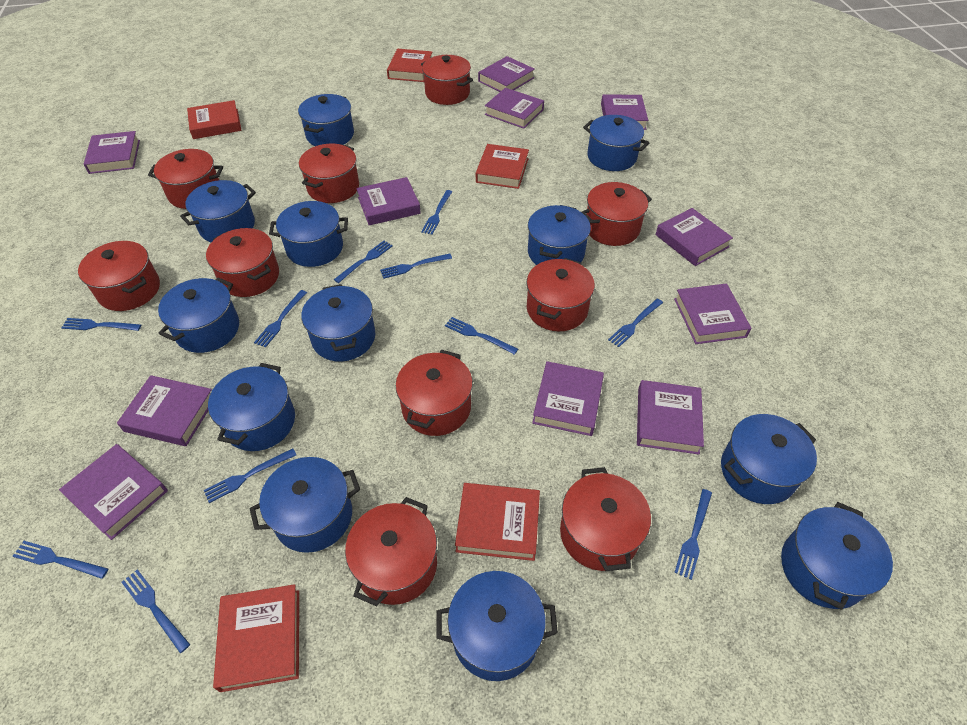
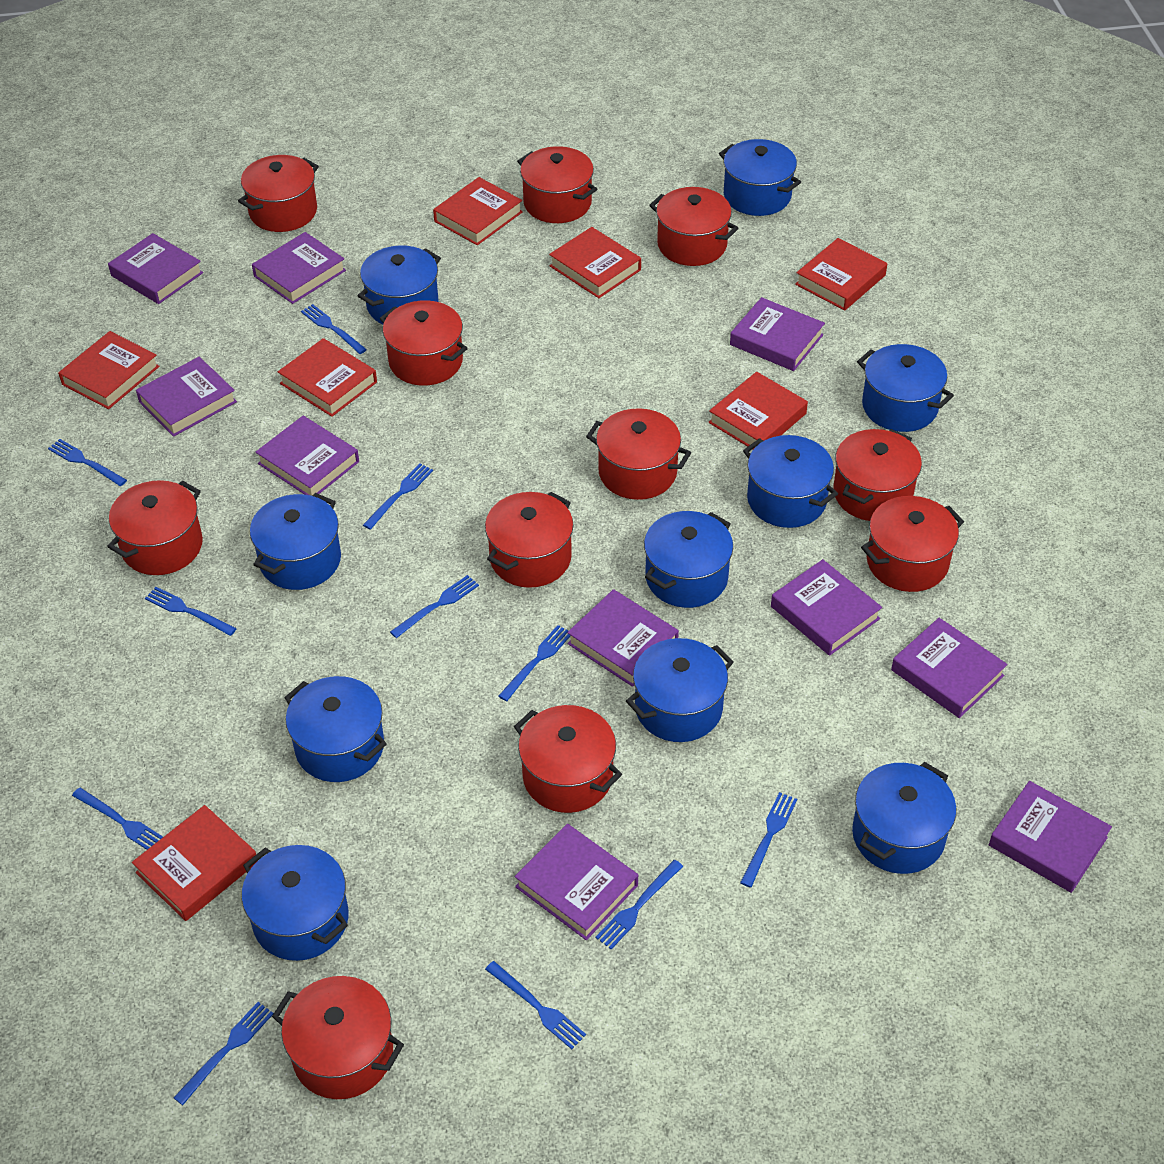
blue pot: 12 -> 10
purple book: 11 -> 10
red book: 5 -> 7
red pot: 10 -> 11

